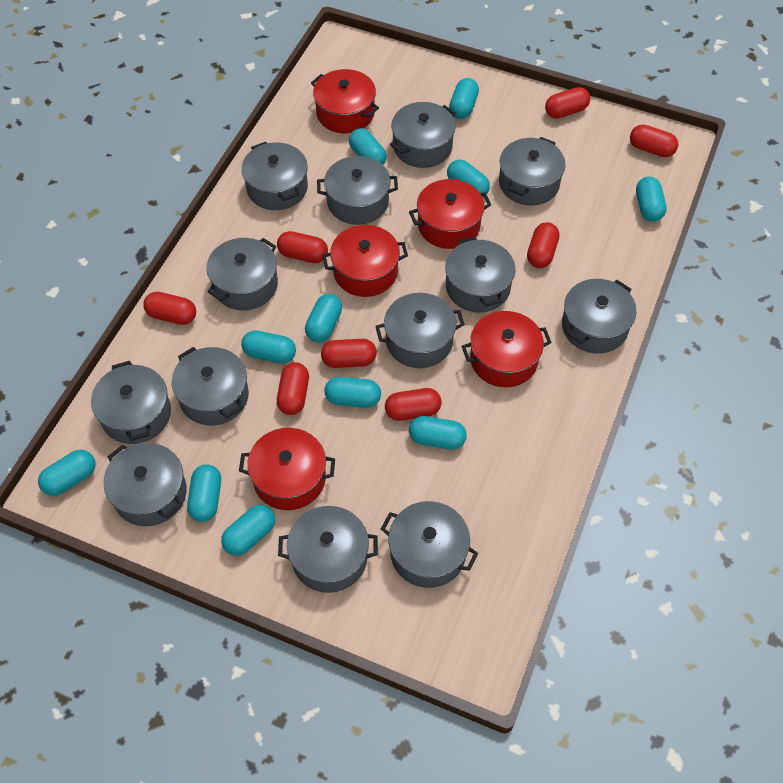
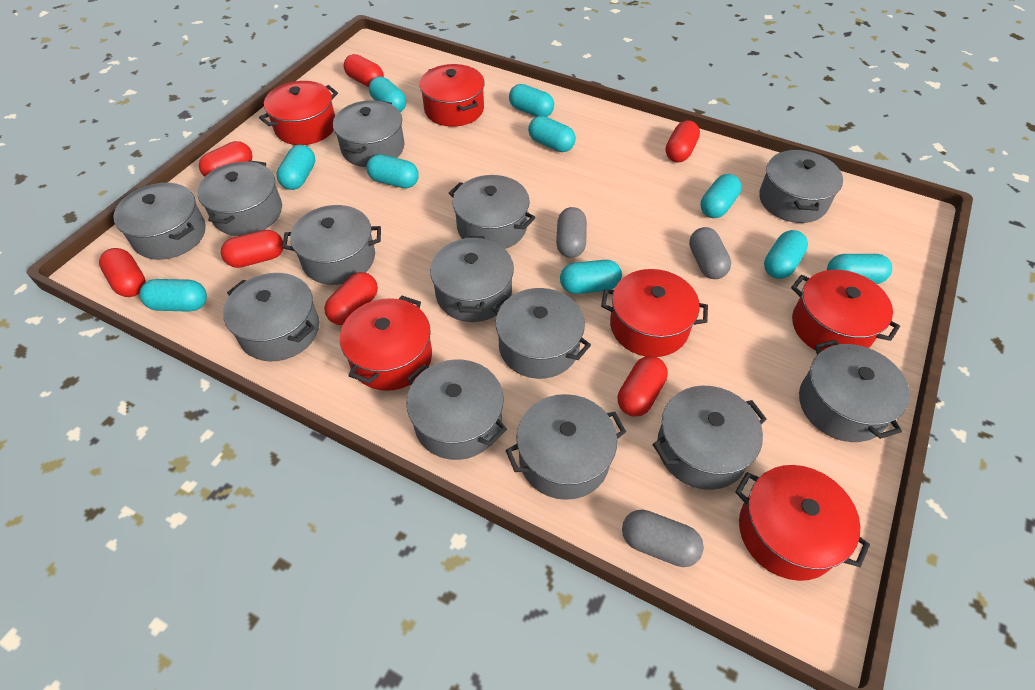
grey capsule: 0 -> 3
red capsule: 8 -> 7
red pot: 5 -> 6
turquoise capsule: 11 -> 10

